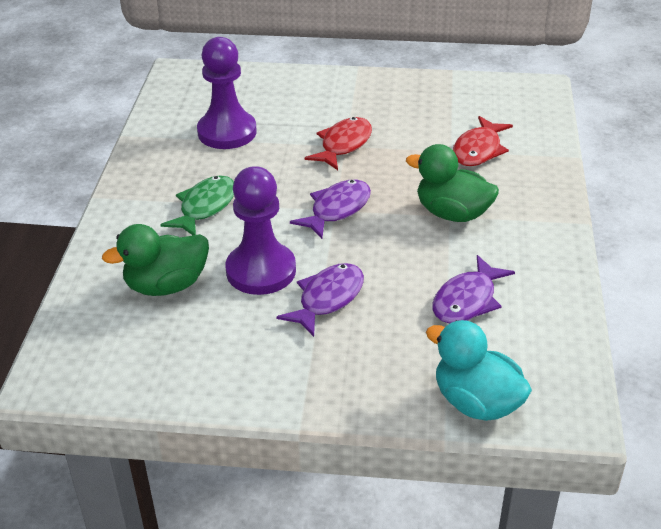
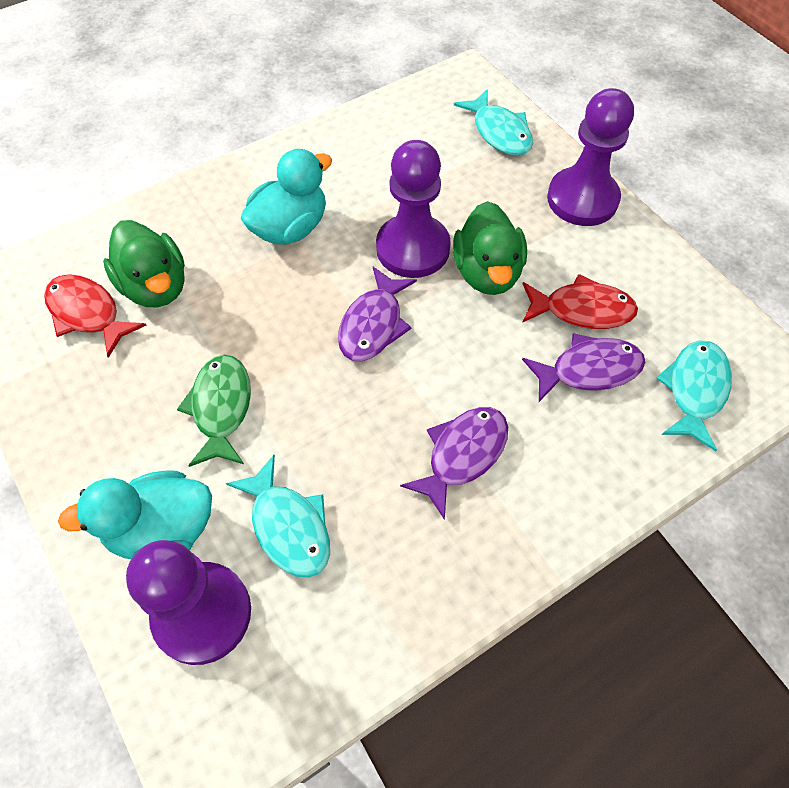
purple pawn: 2 -> 3
turquoise duck: 1 -> 2
turquoise fish: 0 -> 3

